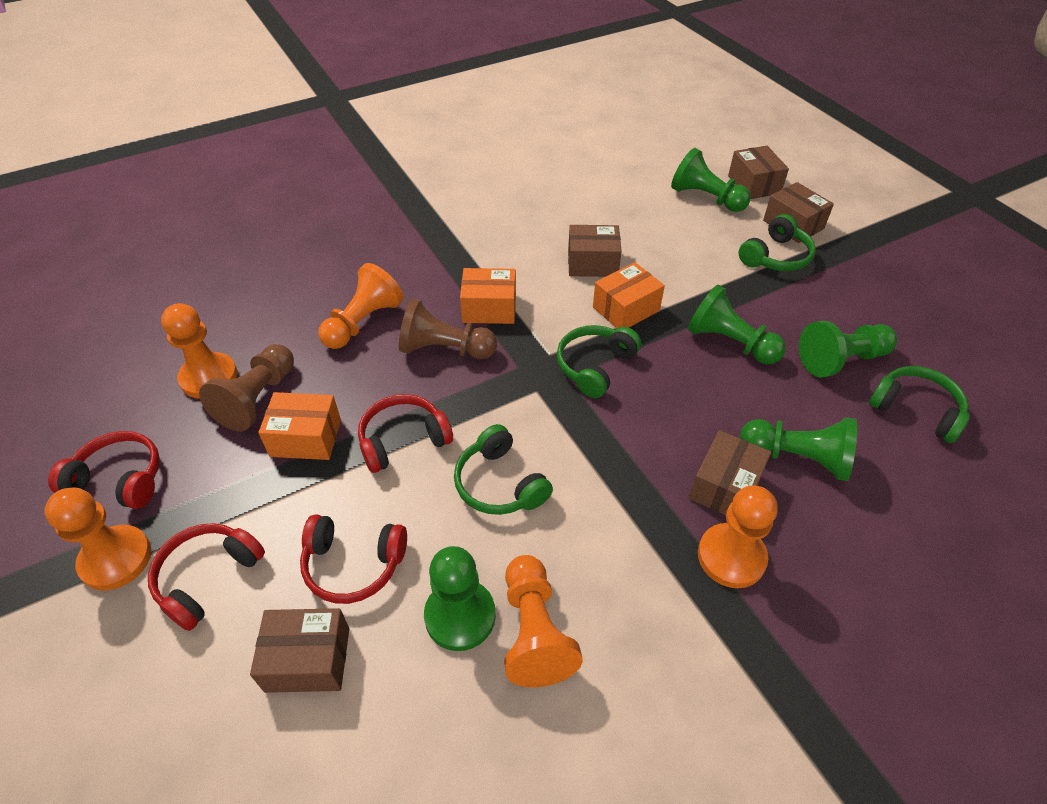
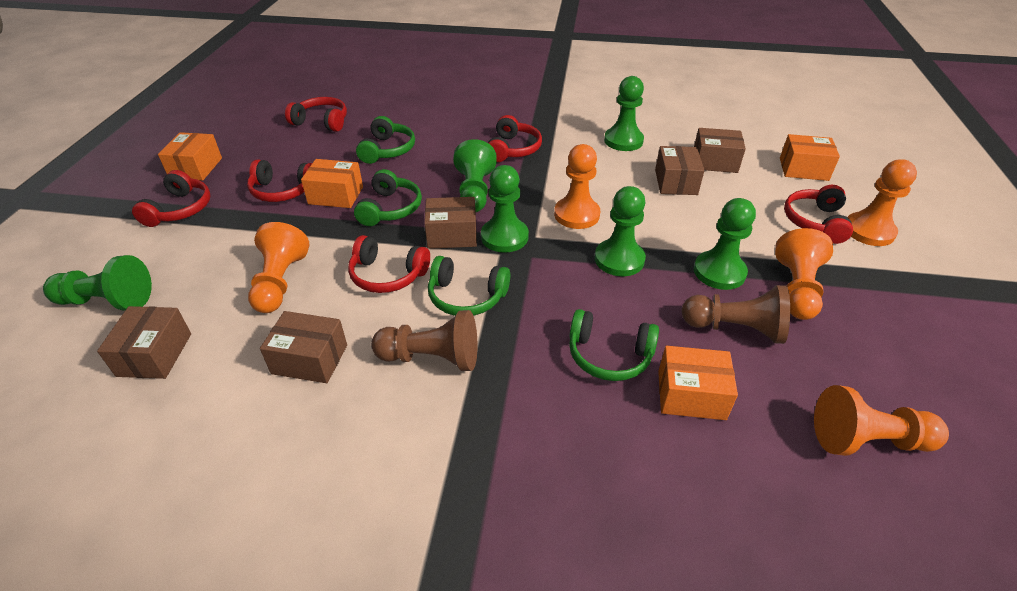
green pawn: 5 -> 6
orange box: 3 -> 4
red headphones: 4 -> 6

